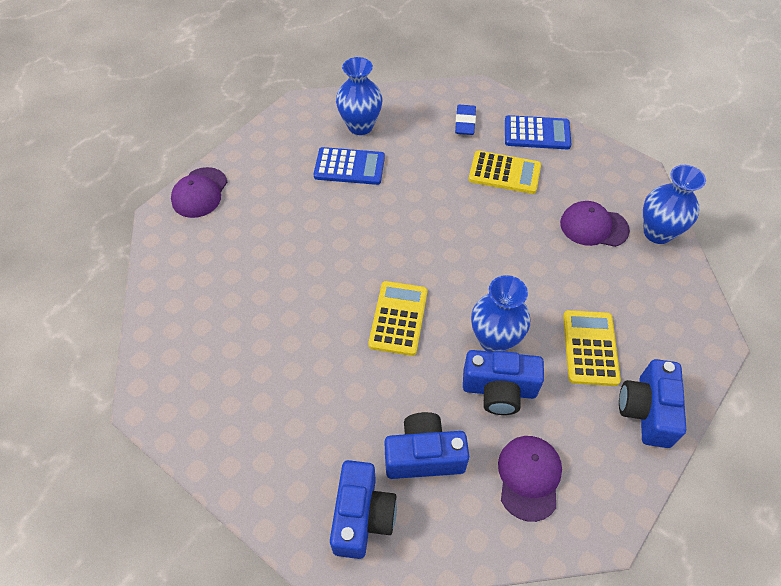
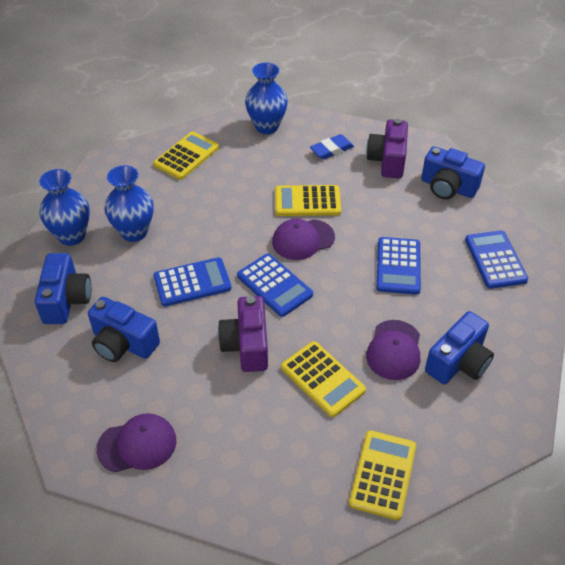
blue calculator: 2 -> 4
purple camera: 0 -> 2
yellow calculator: 3 -> 4

